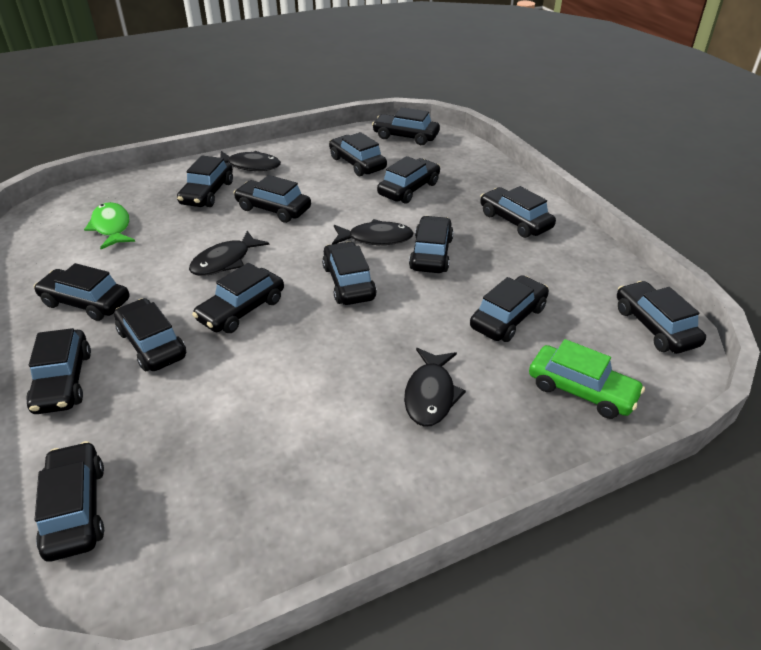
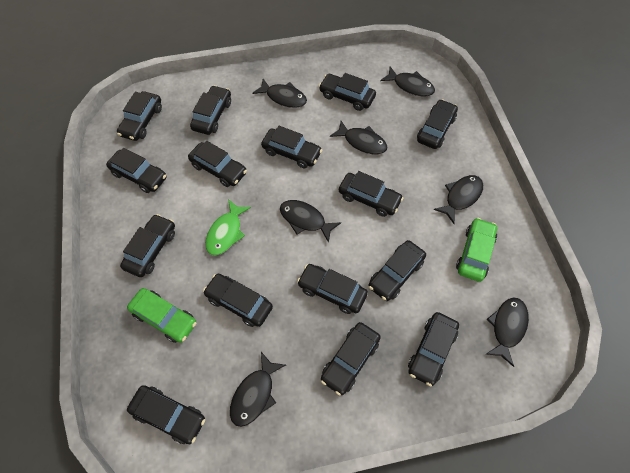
black fish: 4 -> 7
green car: 1 -> 2

